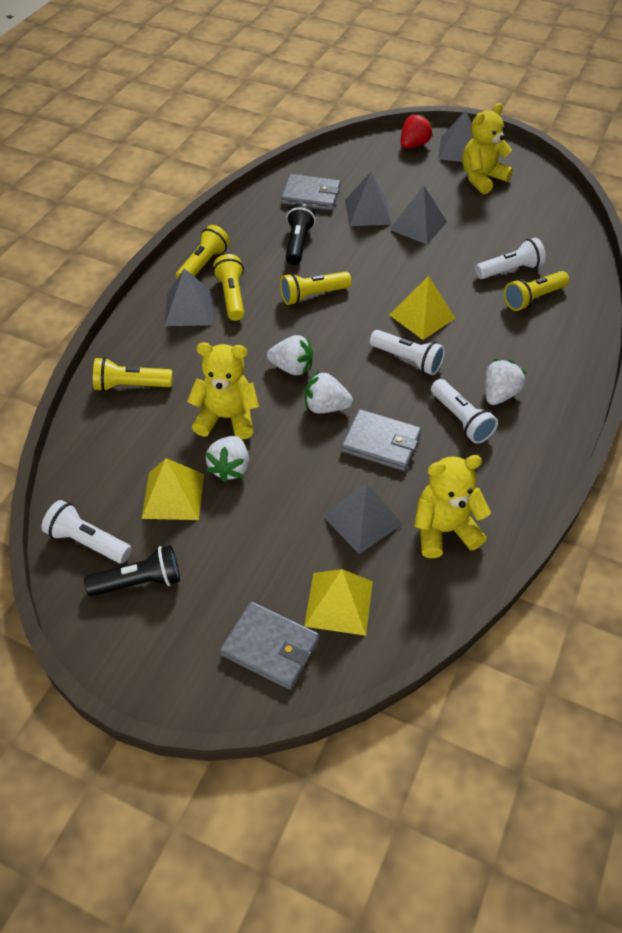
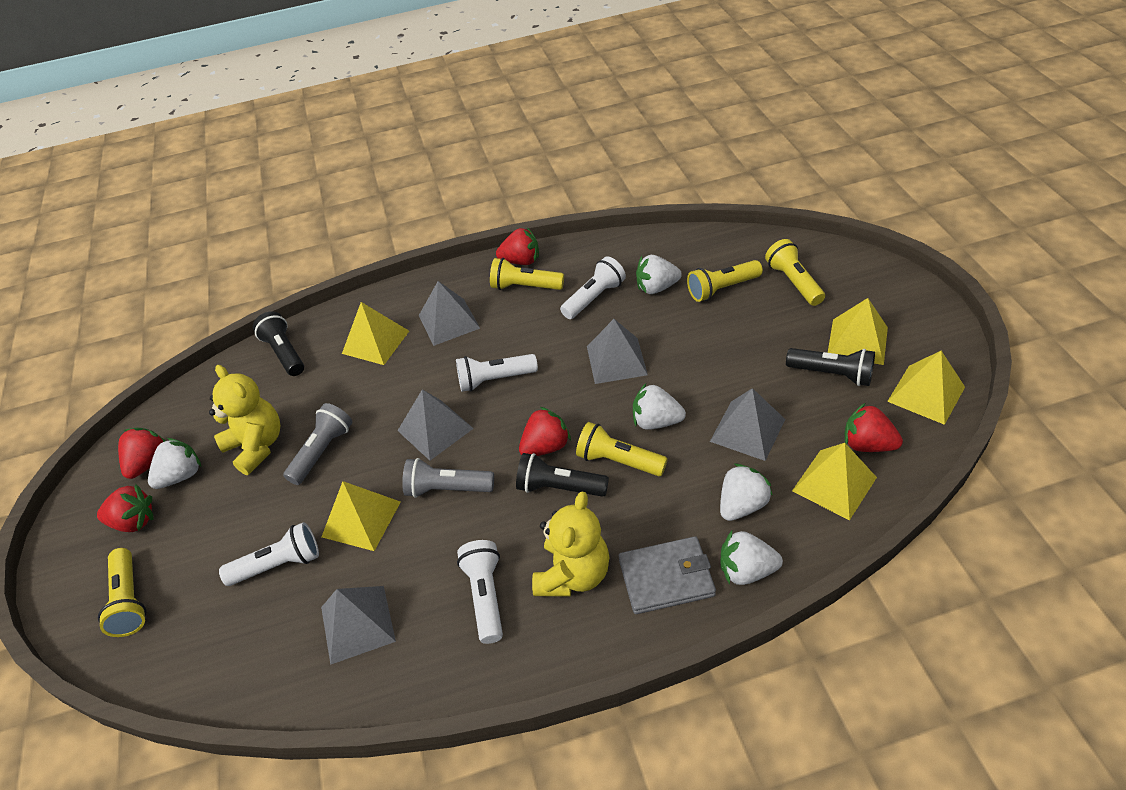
black flashlight: 2 -> 3
grey flashlight: 0 -> 2
grey wallet: 3 -> 1
red strawberry: 1 -> 5
white strawberry: 4 -> 5
yellow pyramid: 3 -> 5
yellow teddy bear: 3 -> 2

